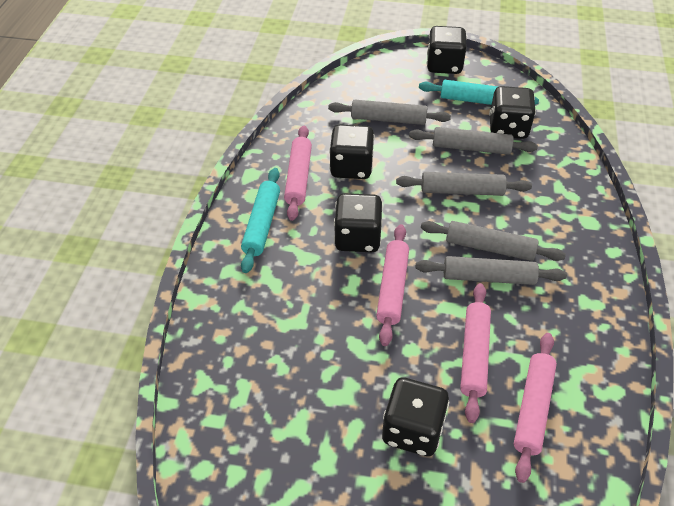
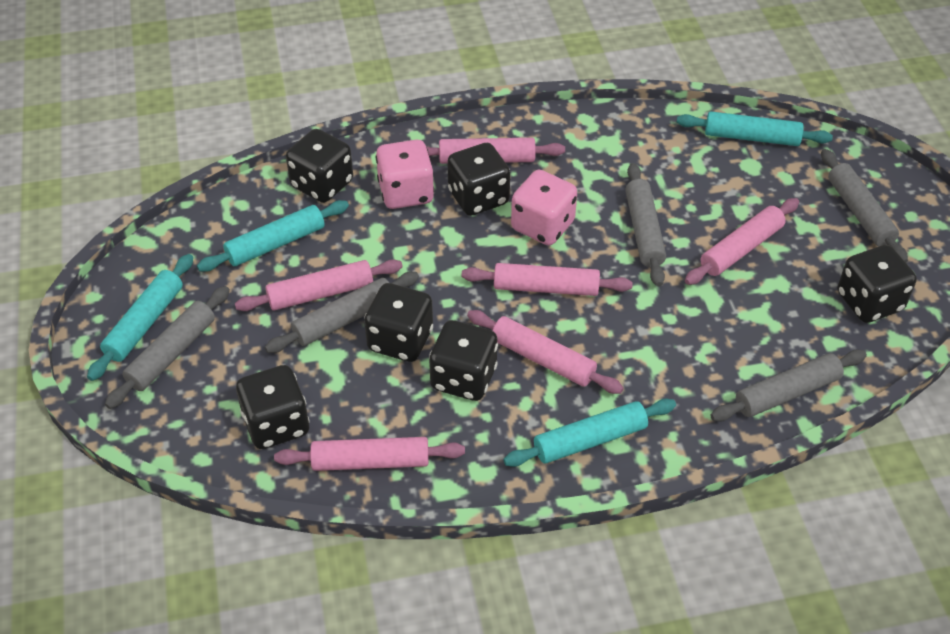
black dice: 5 -> 6
pink dice: 0 -> 2
pink rolling pin: 4 -> 6
turquoise rolling pin: 2 -> 4

